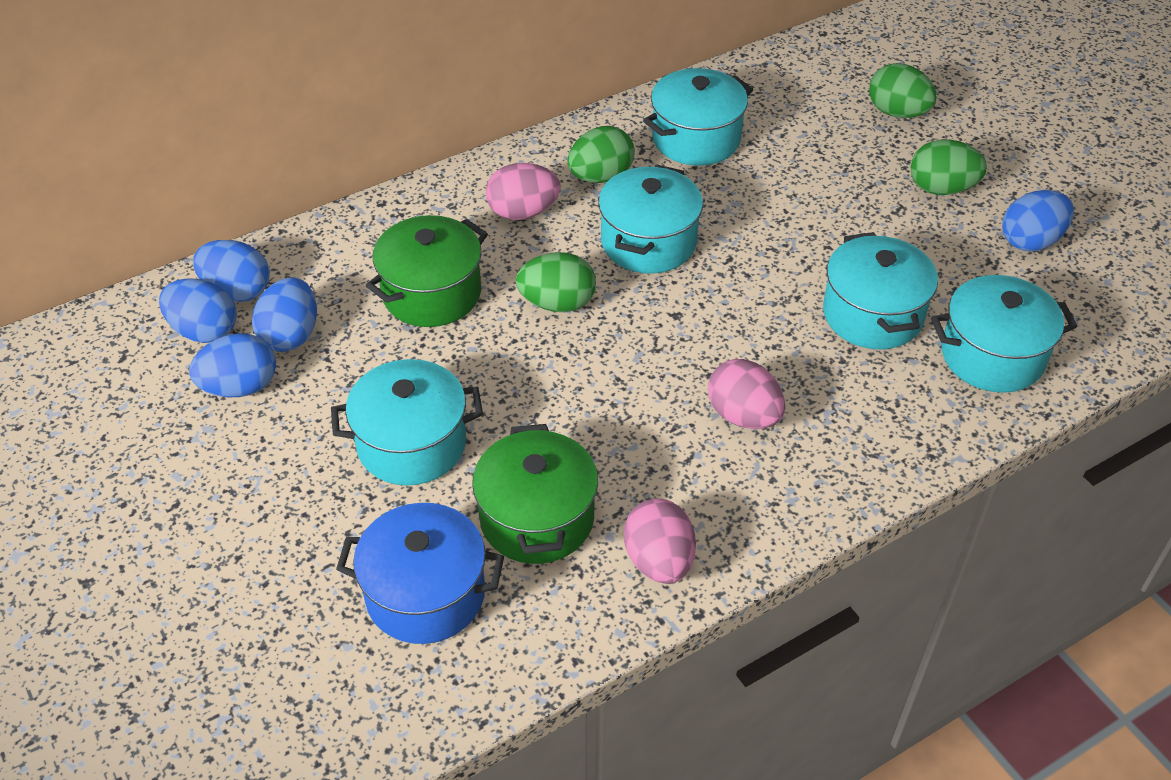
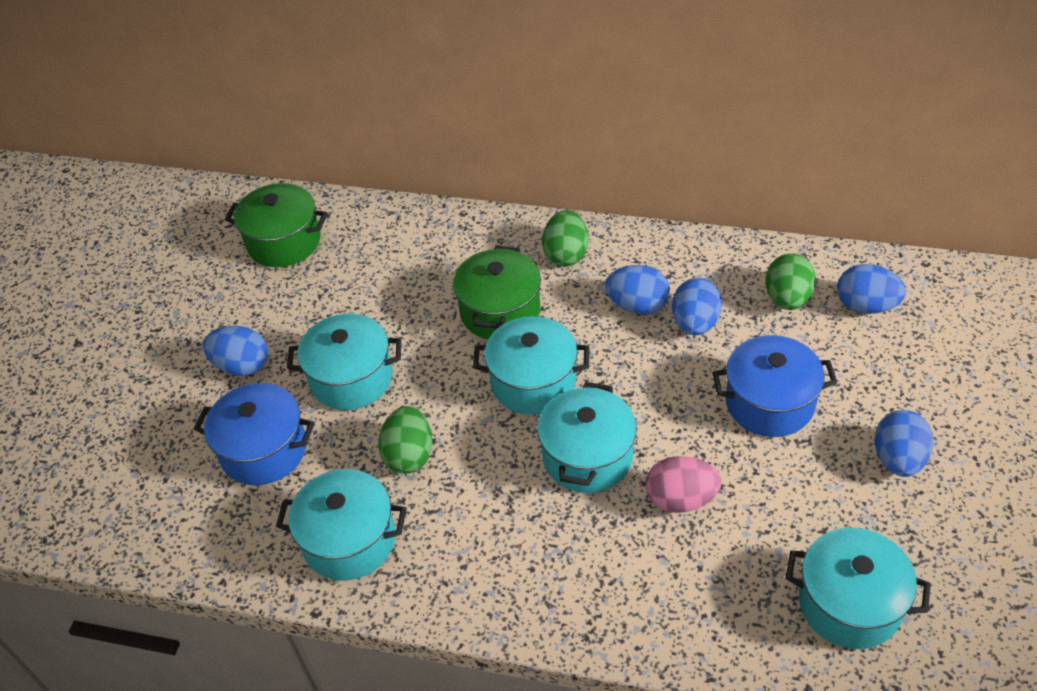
blue pot: 1 -> 2
green egg: 4 -> 3
pink egg: 3 -> 1

